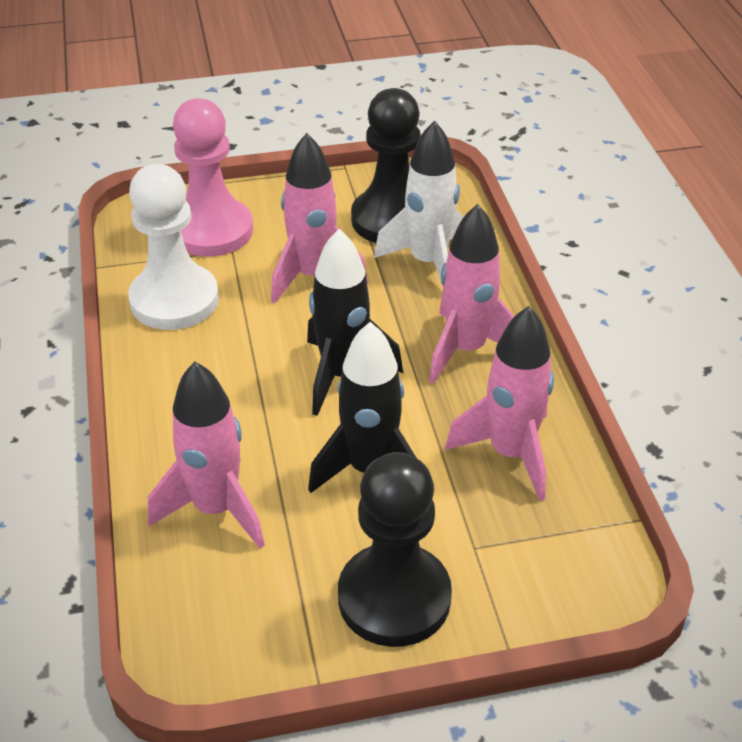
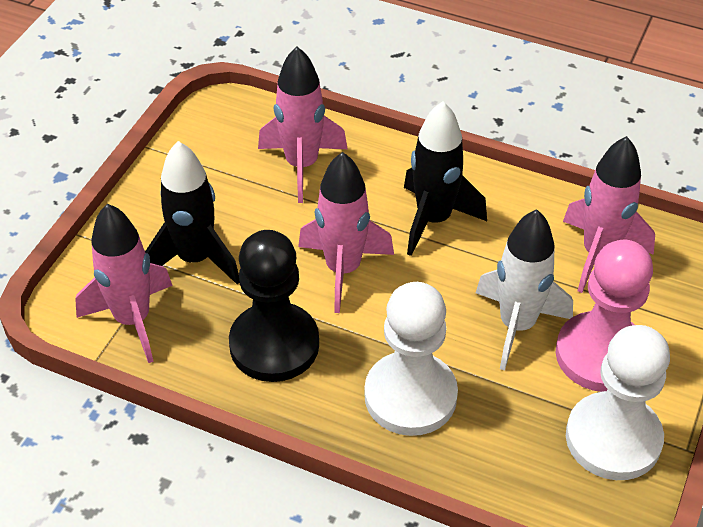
black pawn: 2 -> 1
white pawn: 1 -> 2

